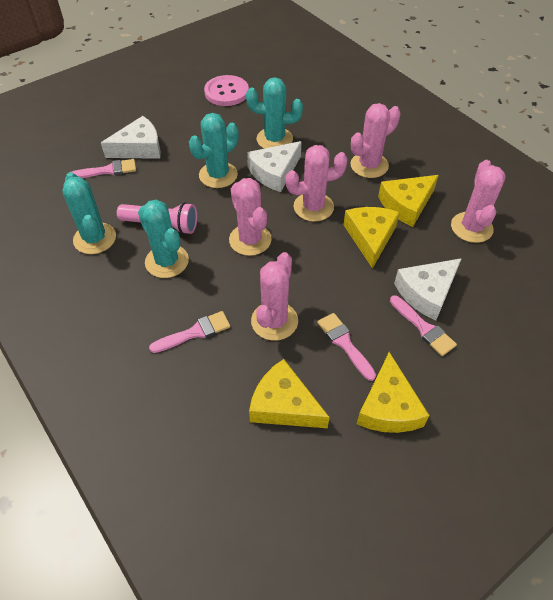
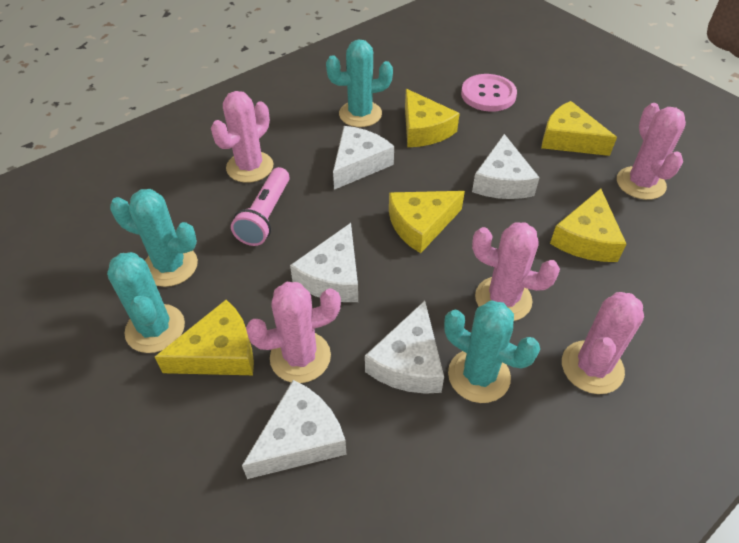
pink brush: 4 -> 0
white cheese: 3 -> 5
yellow cheese: 4 -> 5

